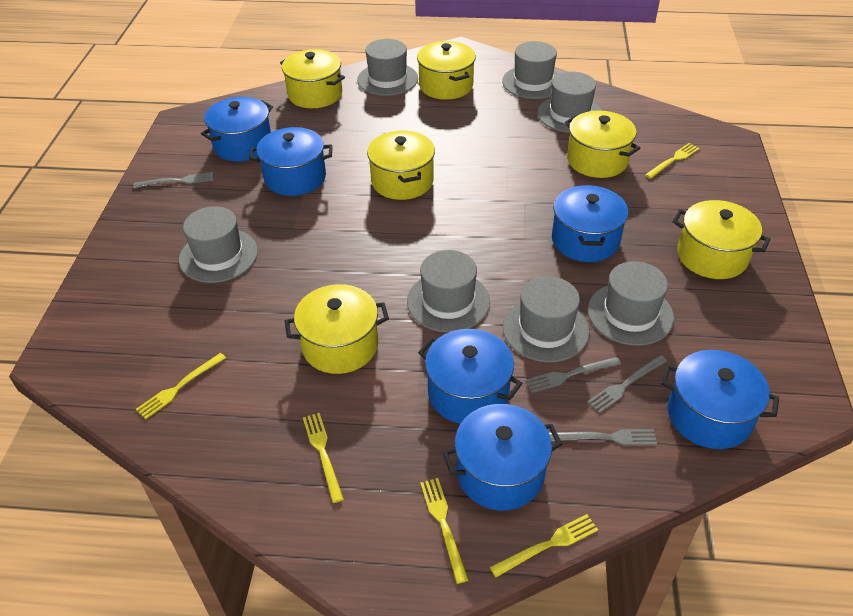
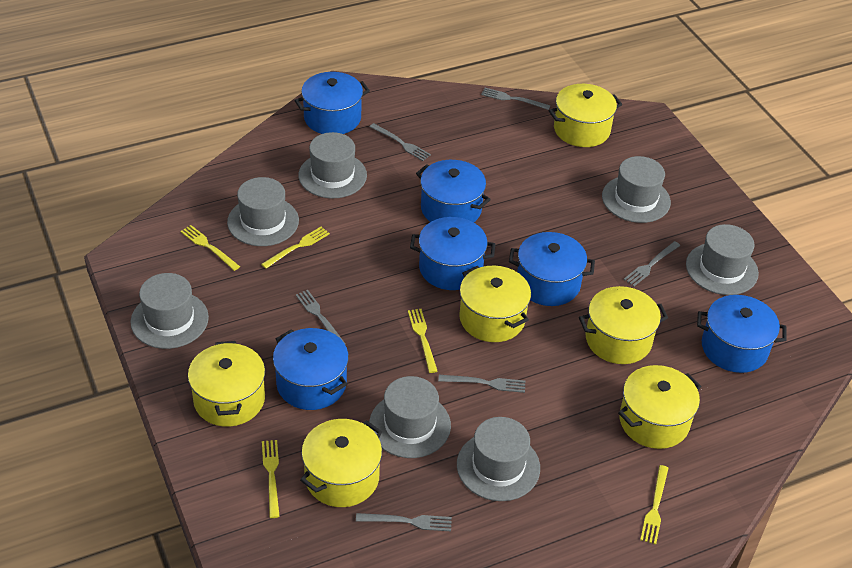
grey fork: 4 -> 6

